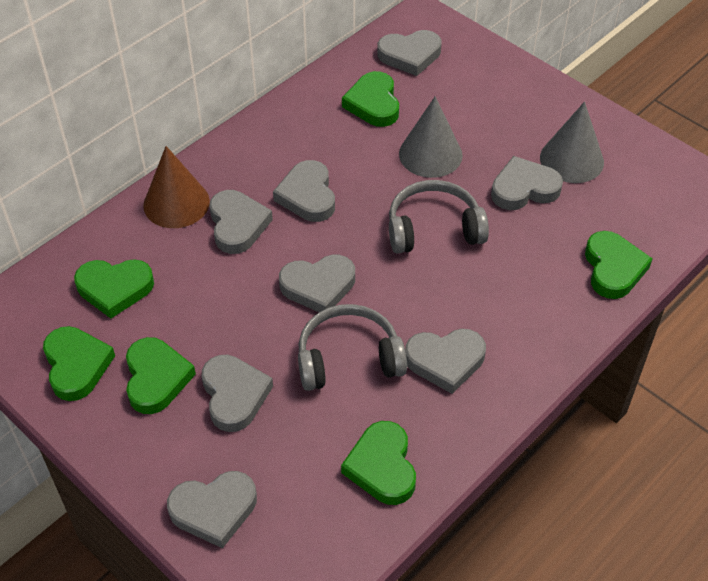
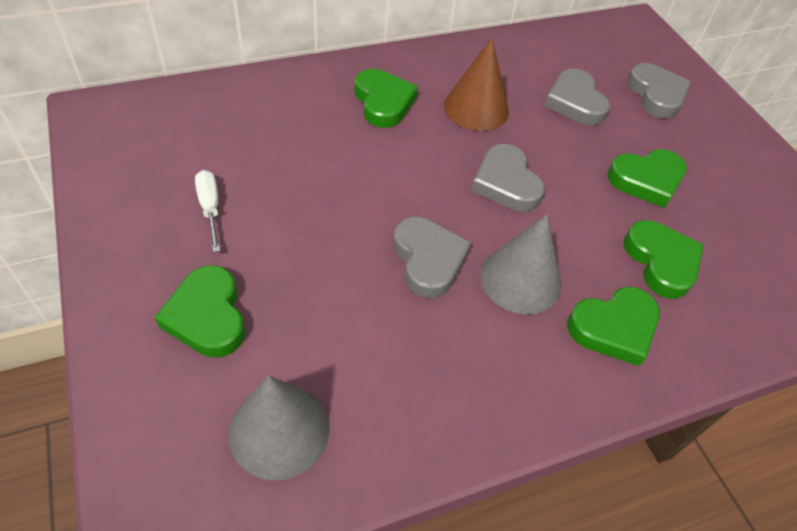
green heart: 6 -> 5
grey headphones: 2 -> 0
grey heart: 8 -> 4
white screwdriver: 0 -> 1

